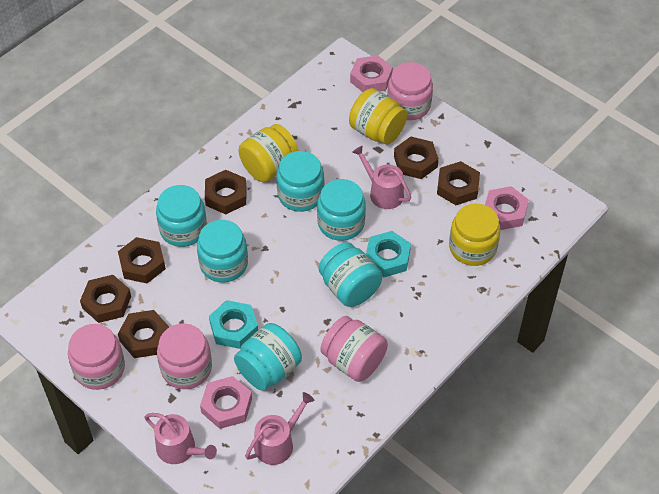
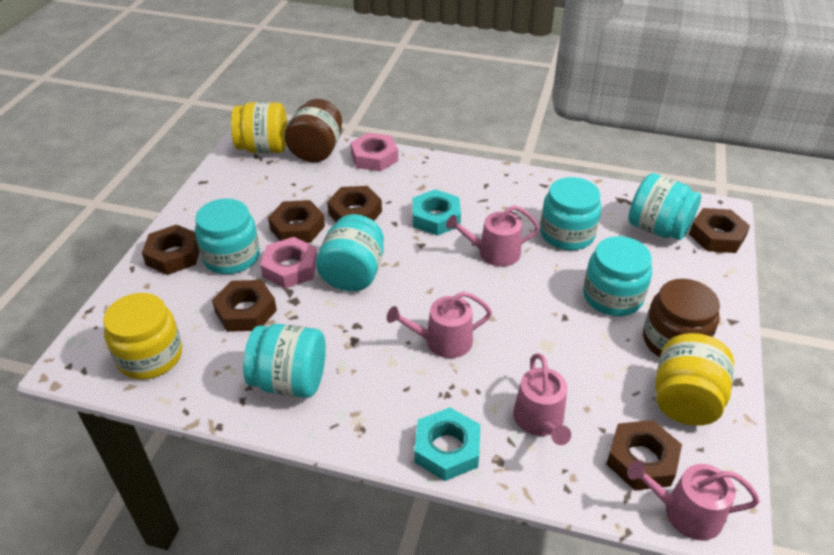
brown jar: 0 -> 2
pink jar: 4 -> 0
pink nut: 3 -> 2
pink watering can: 3 -> 4

